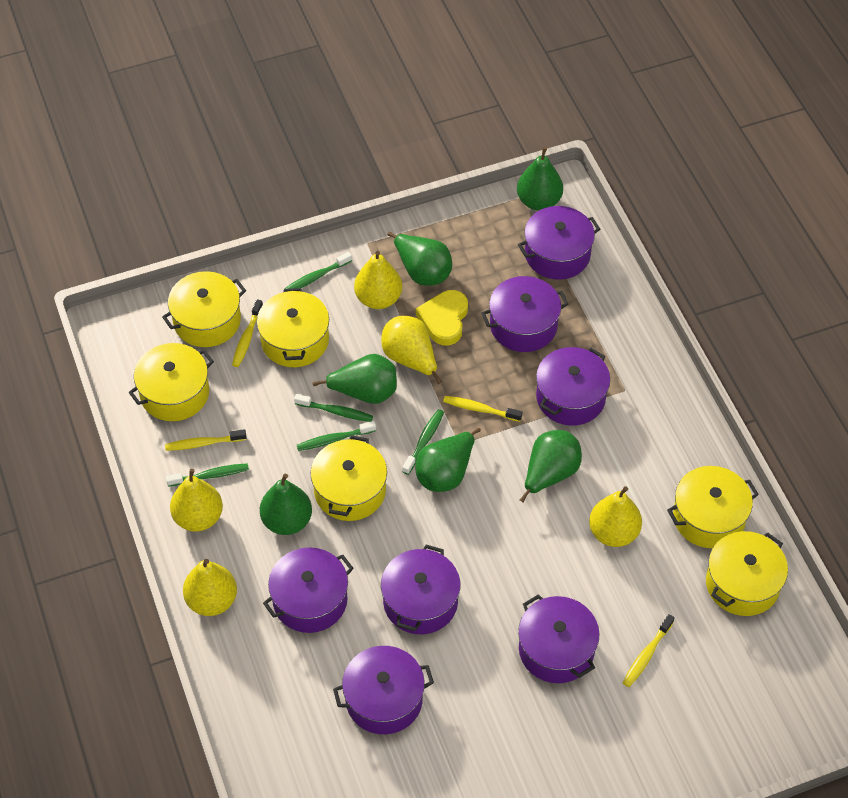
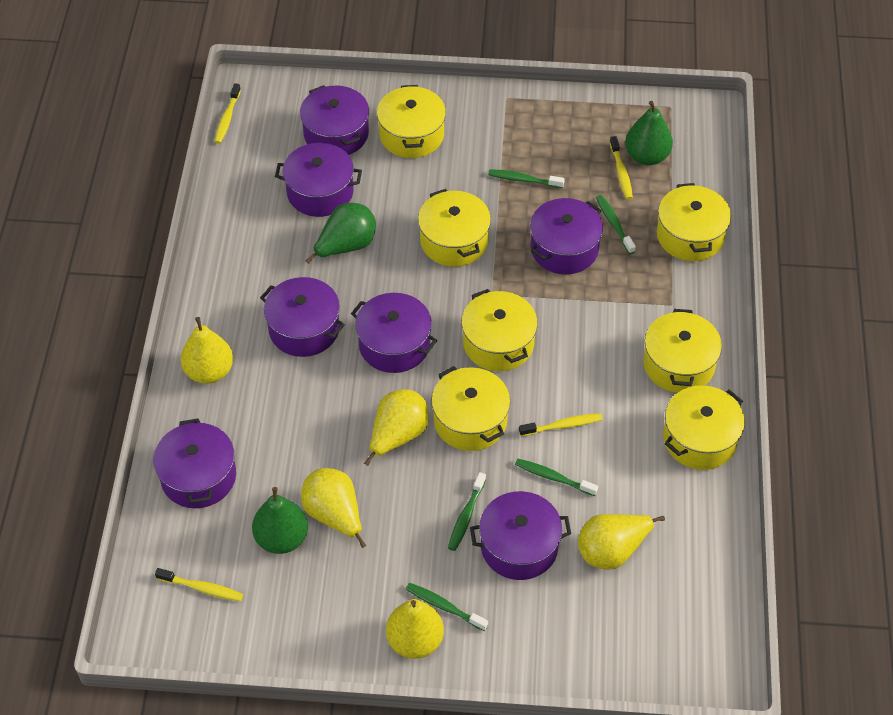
green pear: 6 -> 3
yellow heart: 1 -> 0
yellow pot: 6 -> 7

